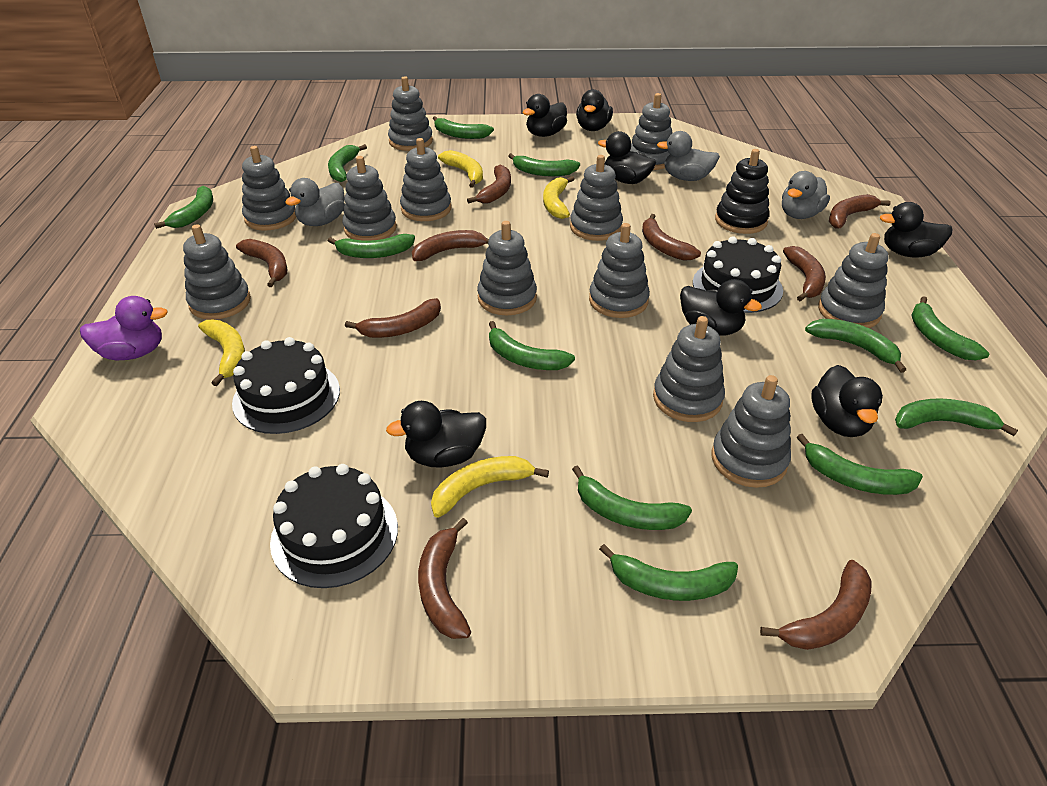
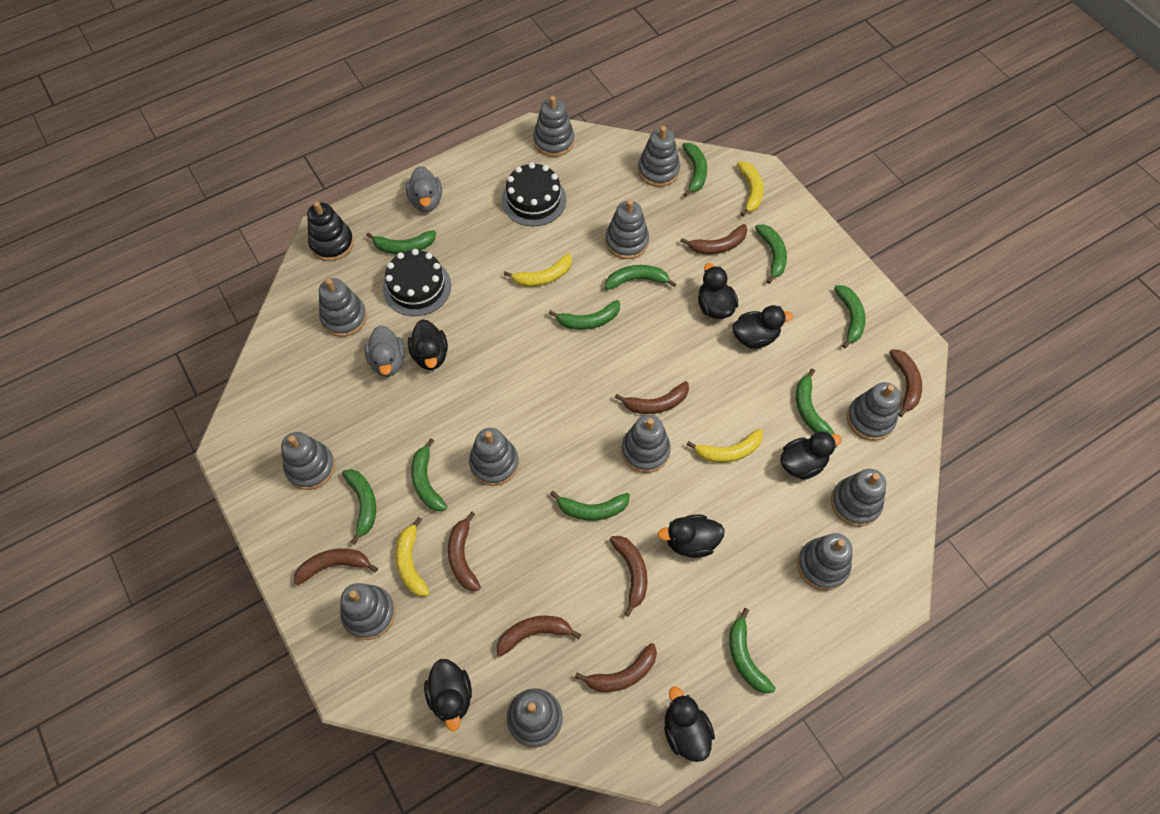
black cake: 3 -> 2
brown banana: 9 -> 8
green banana: 12 -> 11
grey duck: 3 -> 2
purple duck: 1 -> 0

